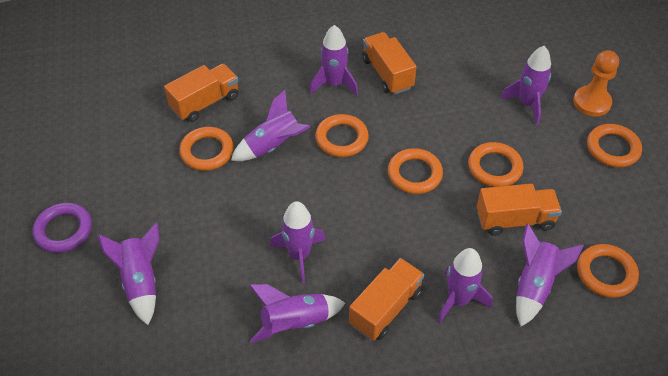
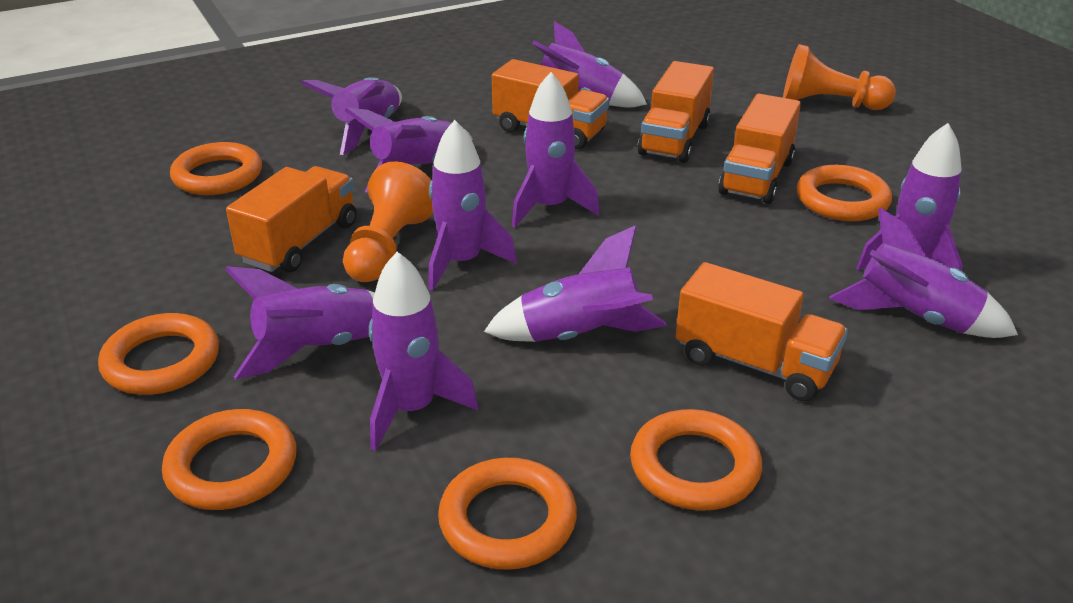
orange pawn: 1 -> 2
orange truck: 4 -> 5
purple ring: 1 -> 0
purple rocket: 8 -> 10

